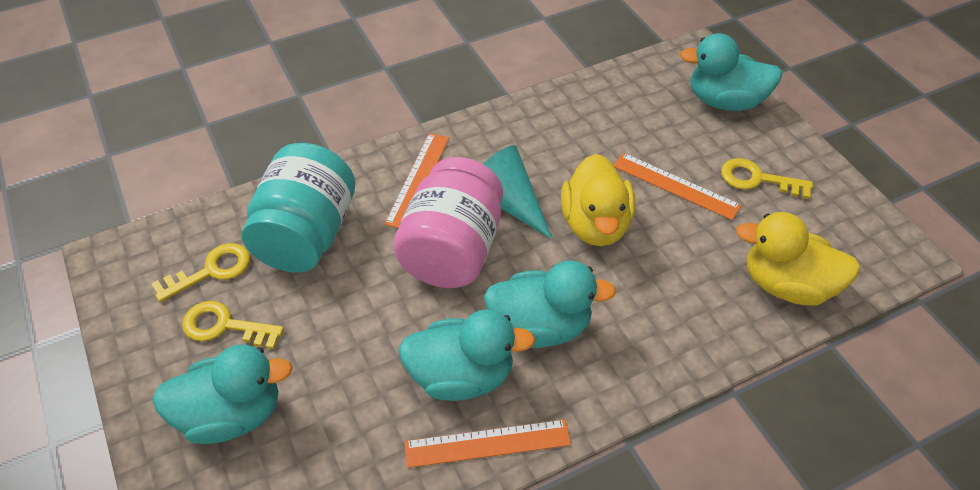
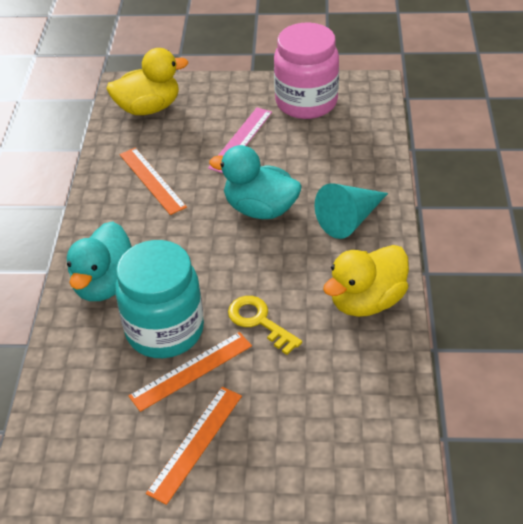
pink ruler: 0 -> 1
turquoise duck: 4 -> 2
yellow key: 3 -> 1

